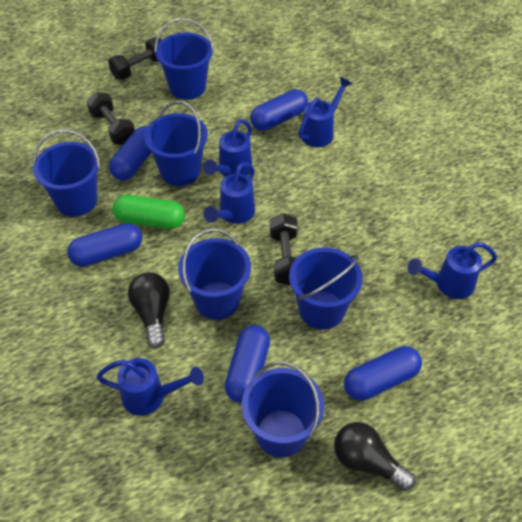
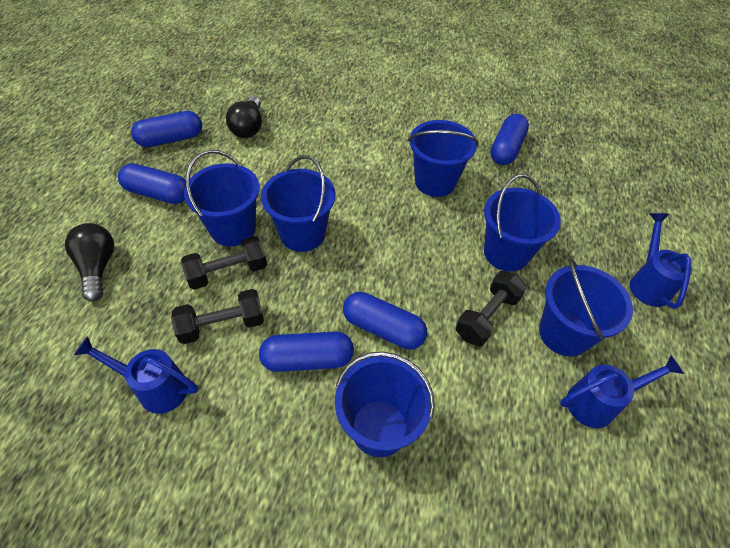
blue watering can: 5 -> 3
green capsule: 1 -> 0

